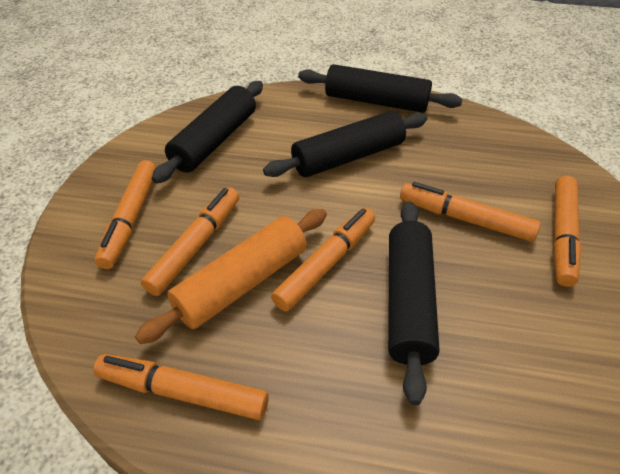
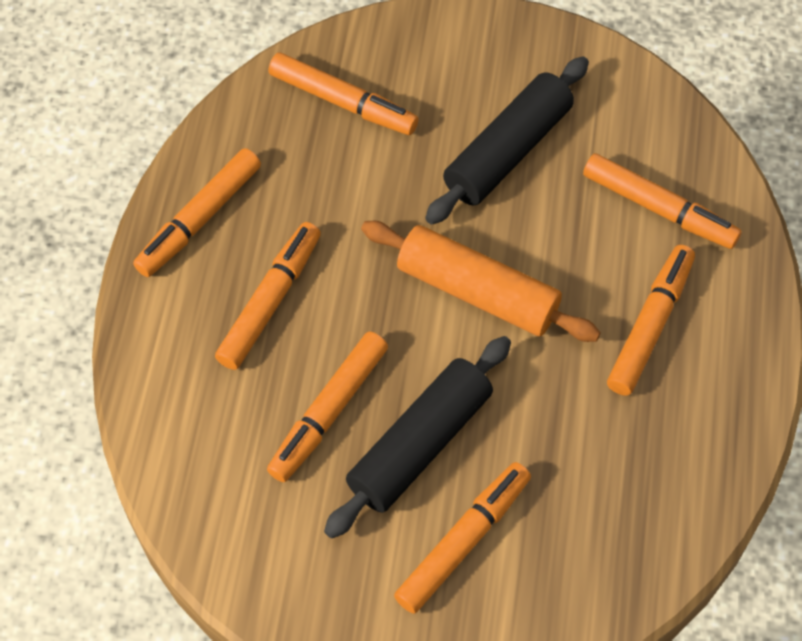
black rolling pin: 4 -> 2
orange marker: 6 -> 7

